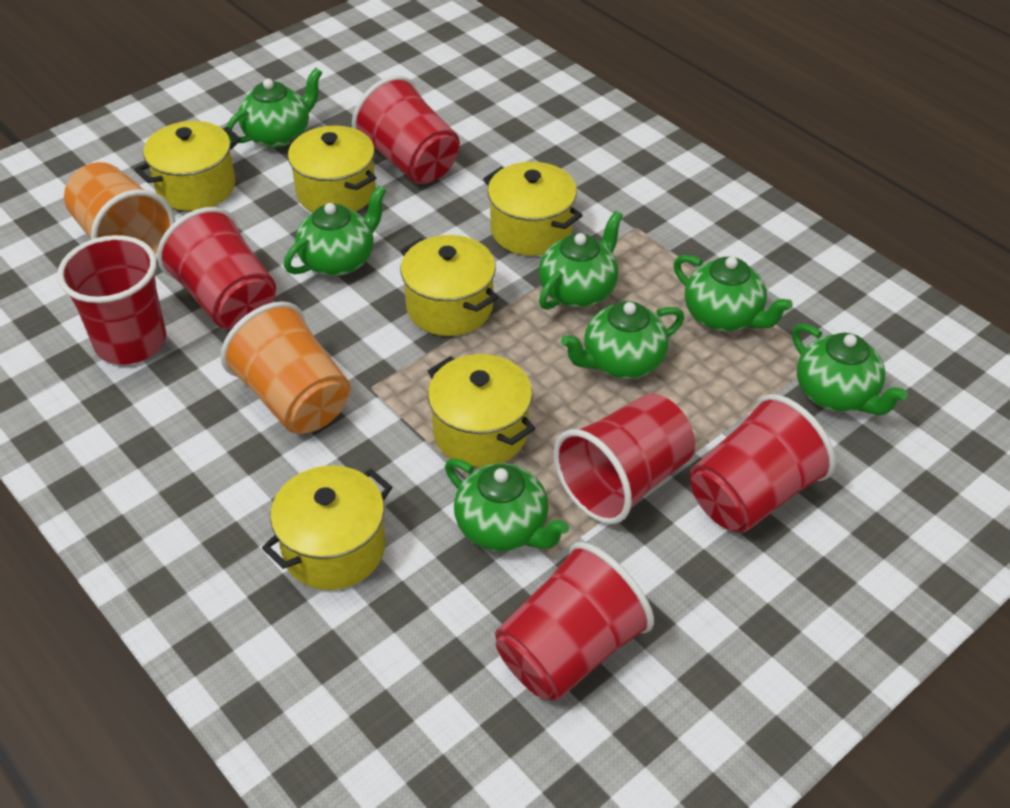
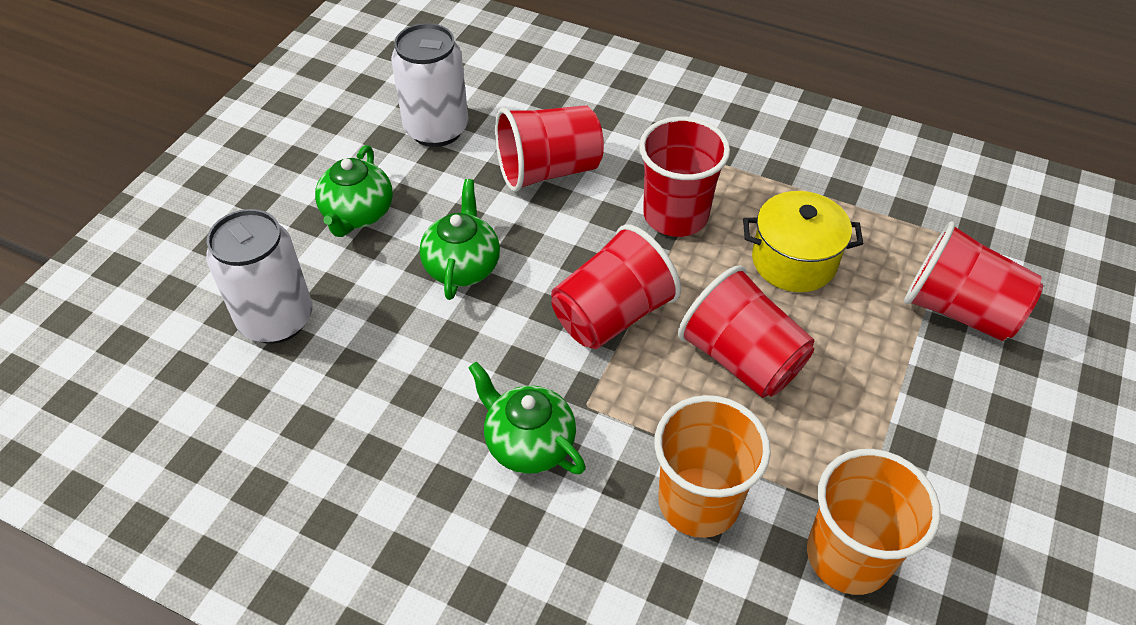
green teapot: 7 -> 3
red cup: 6 -> 5
white can: 0 -> 2
yellow pot: 6 -> 1

